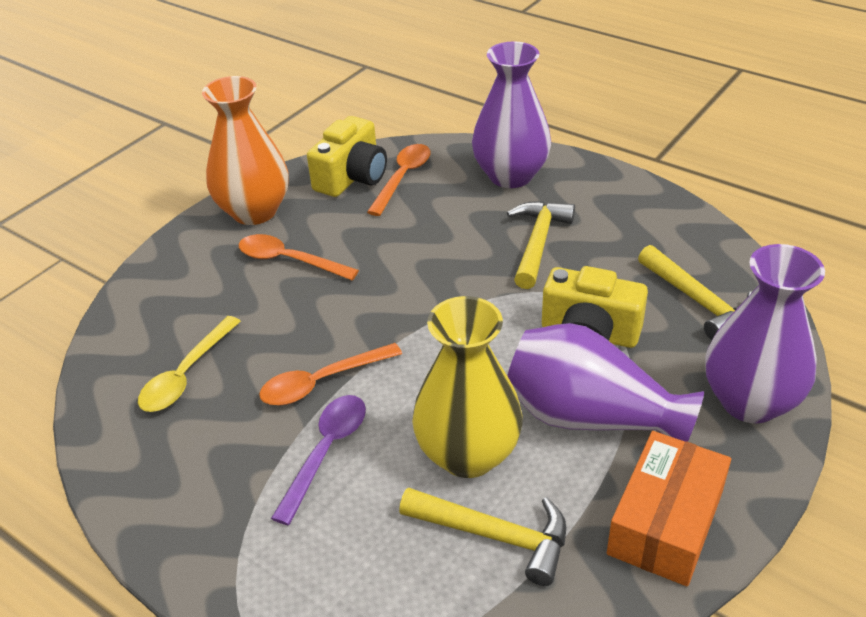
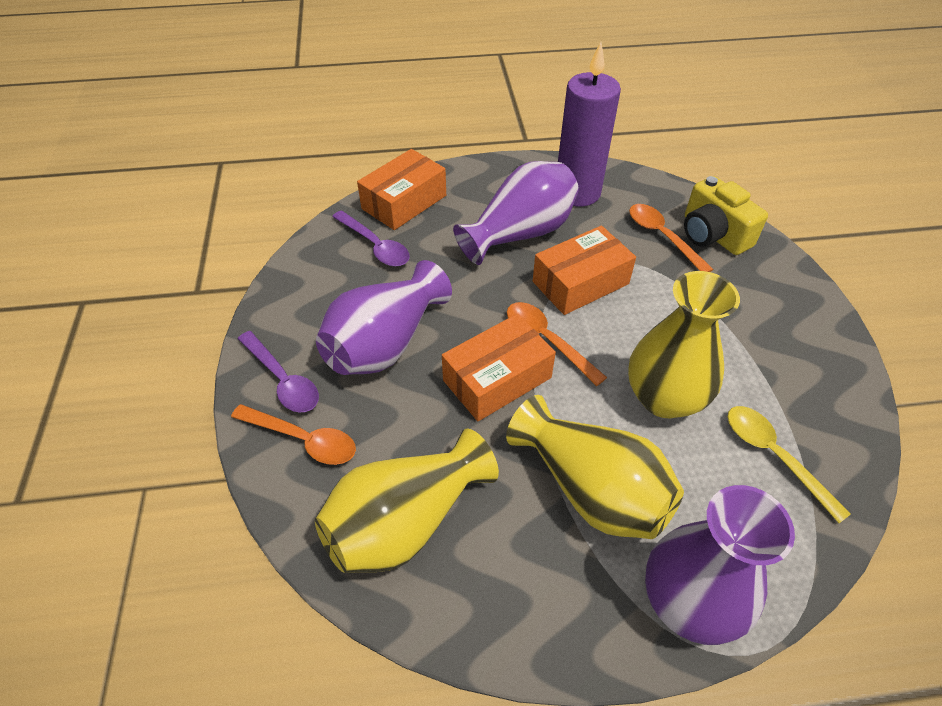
orange box: 1 -> 3
orange vase: 1 -> 0
purple candle: 0 -> 1
purple spoon: 1 -> 2
yellow camera: 2 -> 1
yellow hammer: 3 -> 0
yellow vase: 1 -> 3

